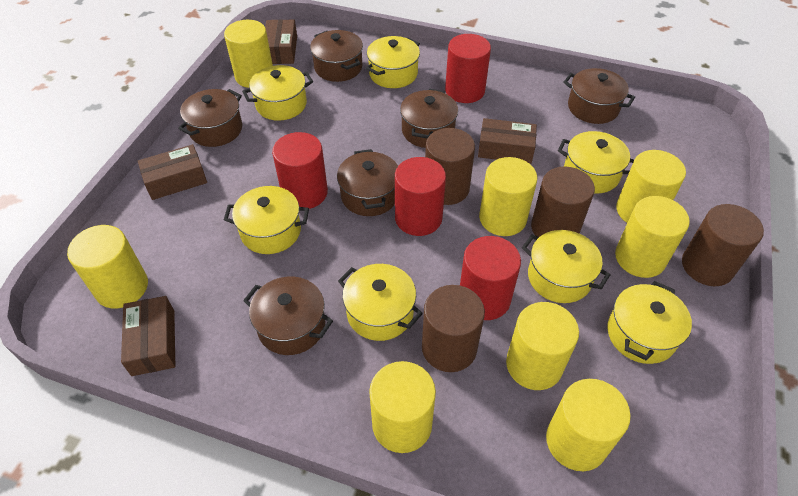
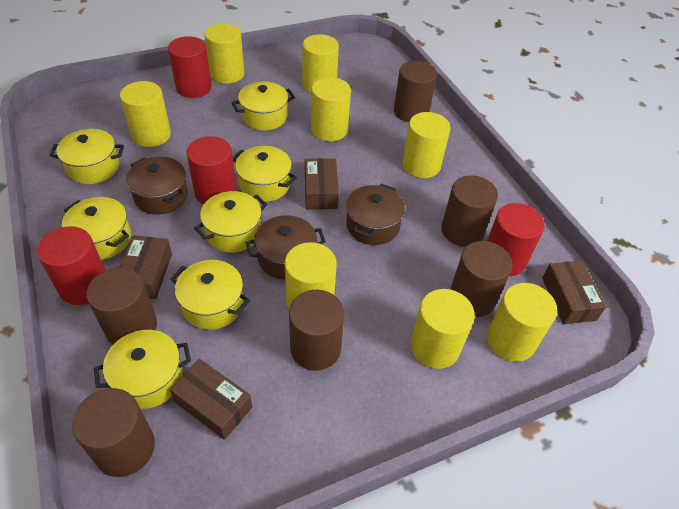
brown cylinder: 4 -> 6
brown pot: 6 -> 3

